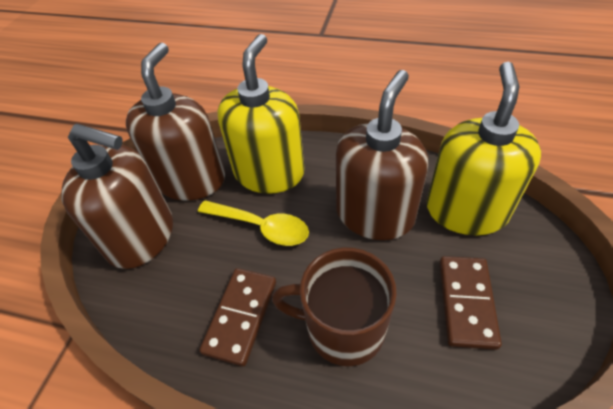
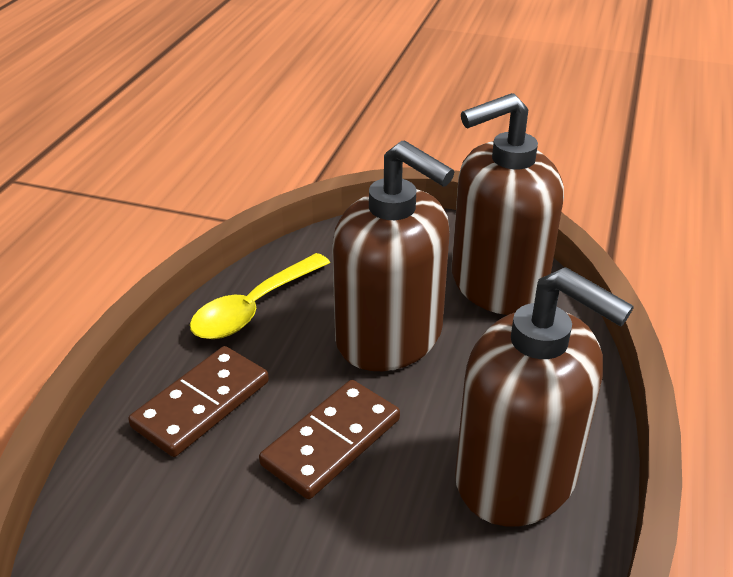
brown mug: 1 -> 0
yellow soap dispenser: 2 -> 0

